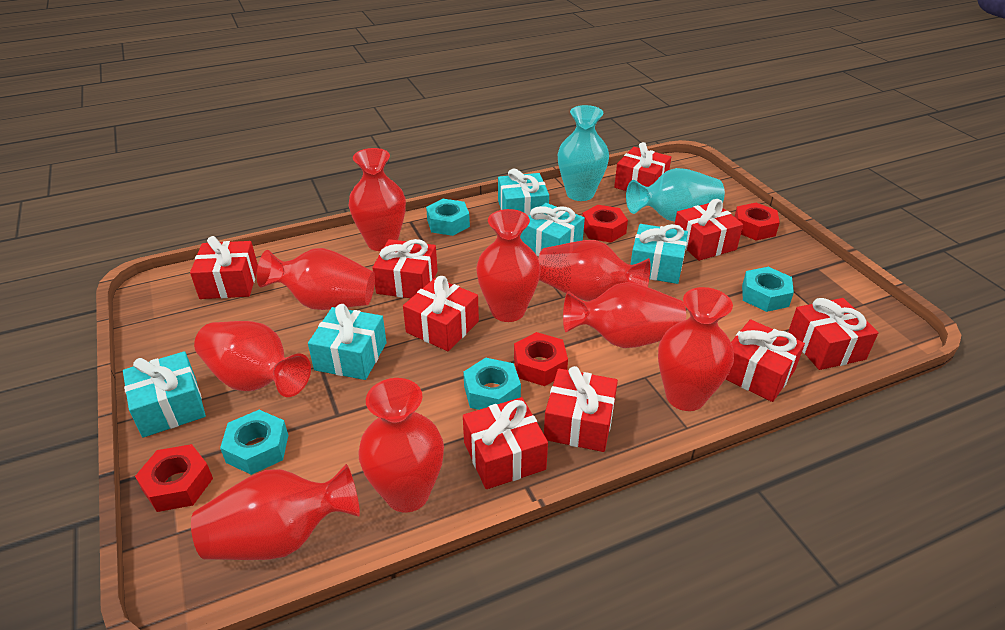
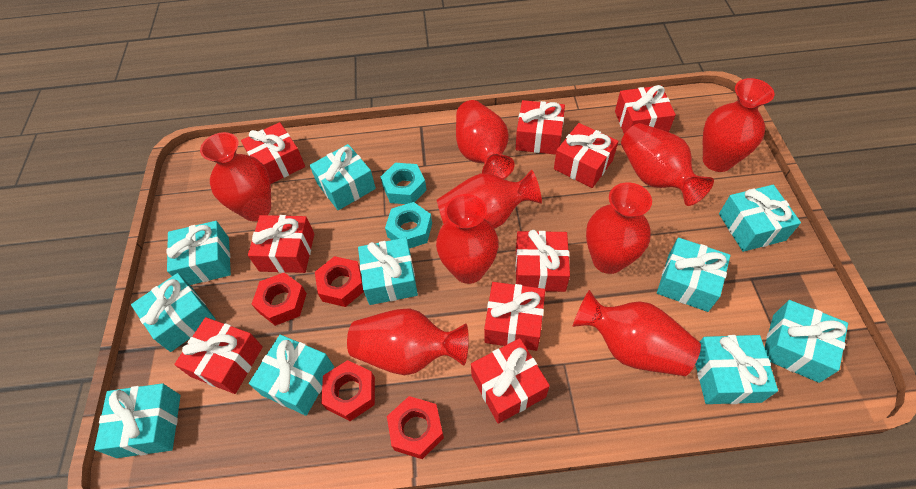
turquoise gift: 5 -> 10
turquoise nut: 4 -> 2
turquoise vase: 2 -> 0

